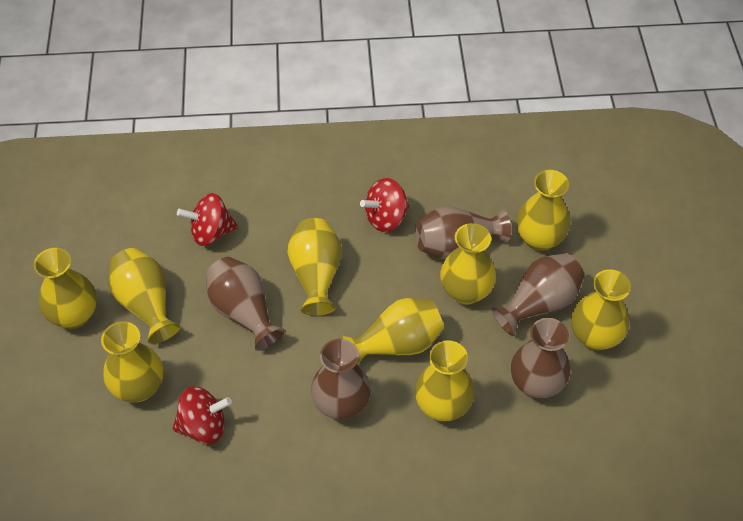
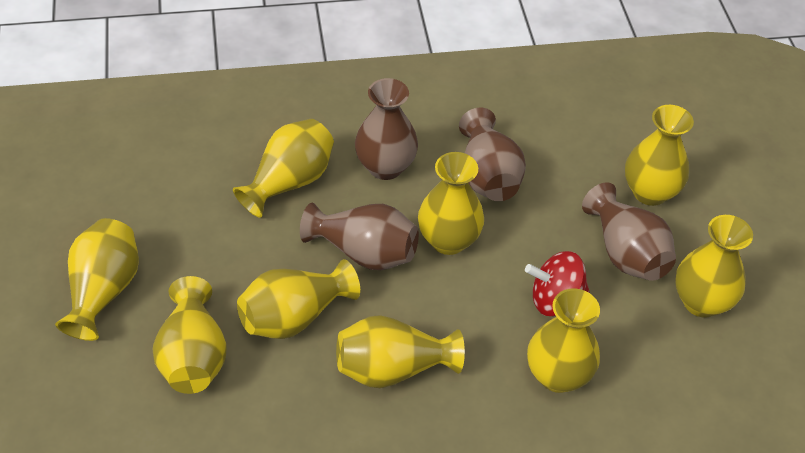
brown vase: 5 -> 4
red spinning top: 3 -> 1

